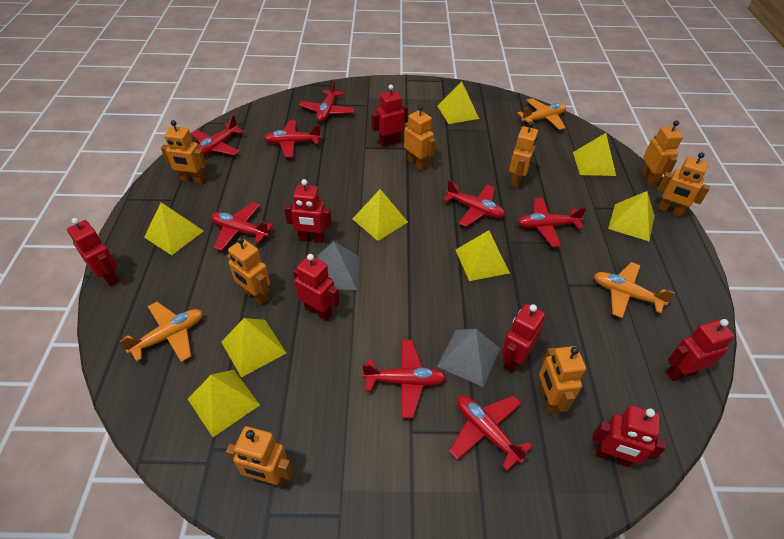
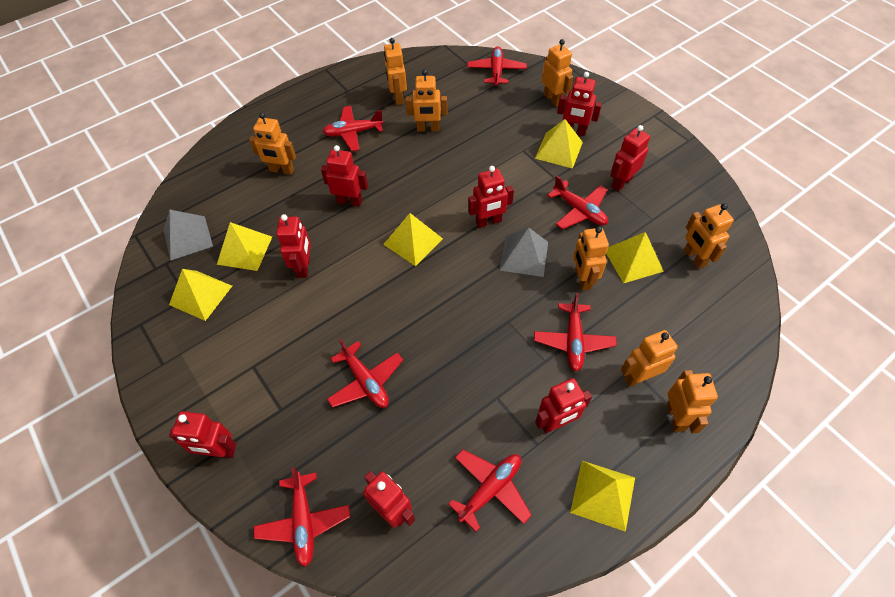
orange plane: 3 -> 0
red plane: 8 -> 7
red robot: 7 -> 8
yellow pyramid: 8 -> 6

